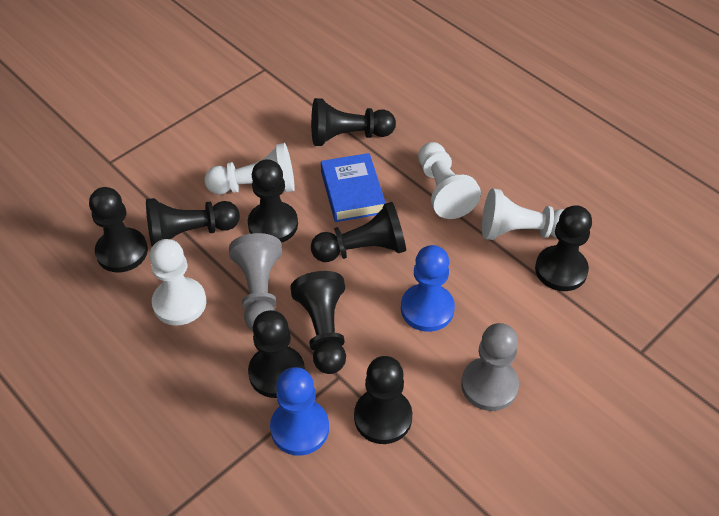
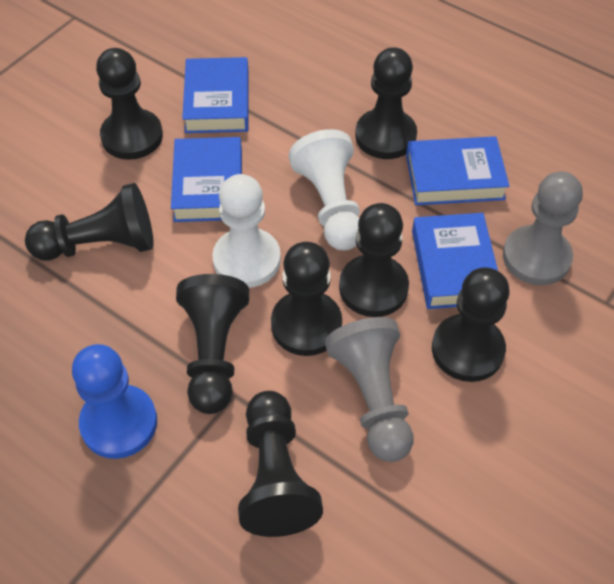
black pawn: 9 -> 8
blue book: 1 -> 4
blue pawn: 2 -> 1
white pawn: 4 -> 2

